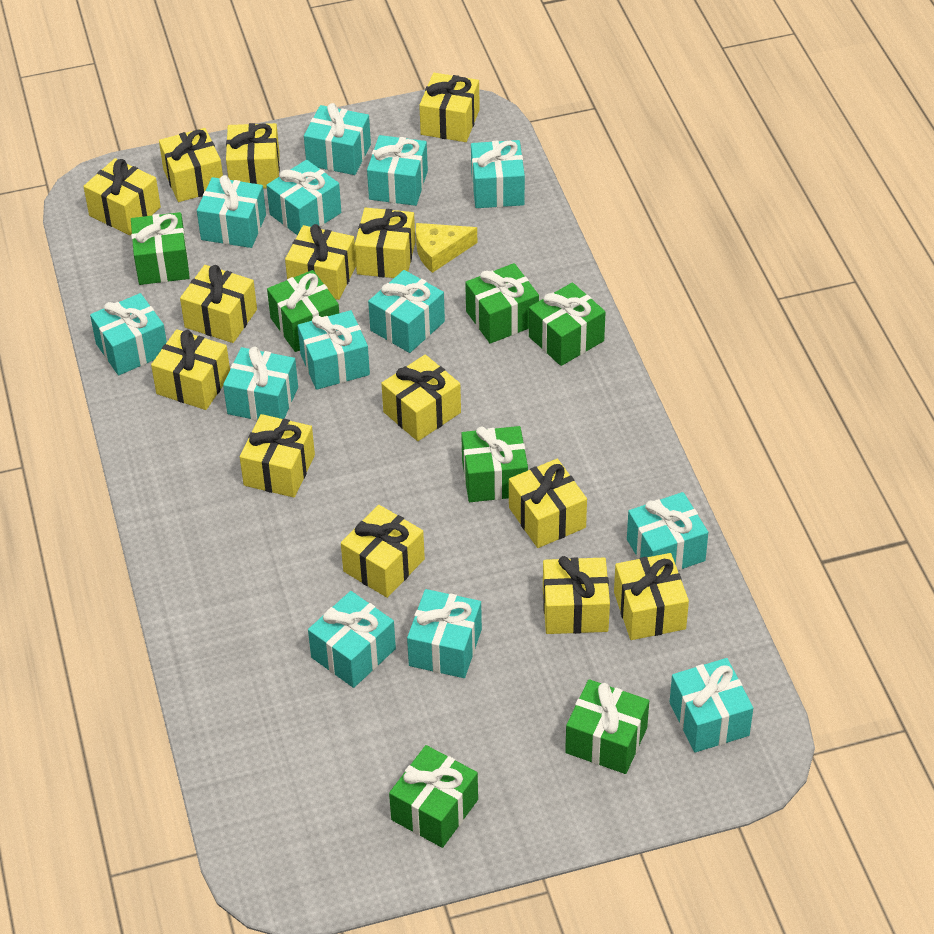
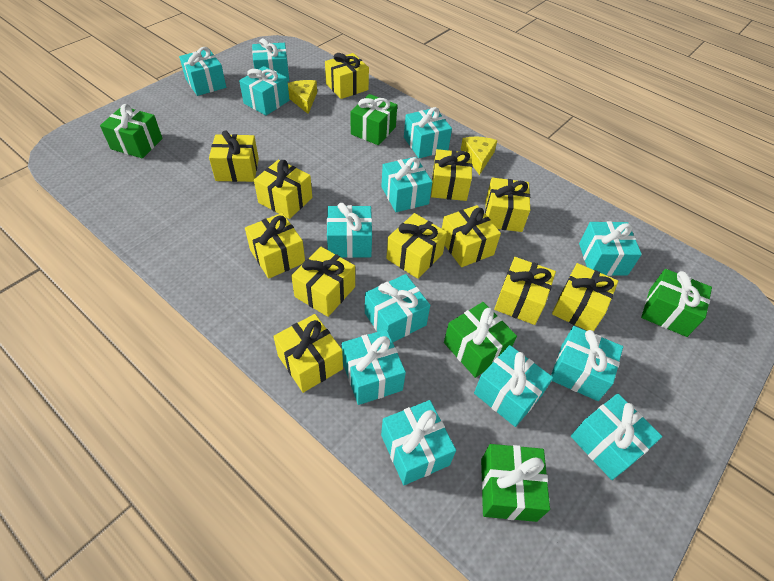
green gift: 7 -> 5
yellow cheese: 1 -> 2
yellow gift: 14 -> 12

